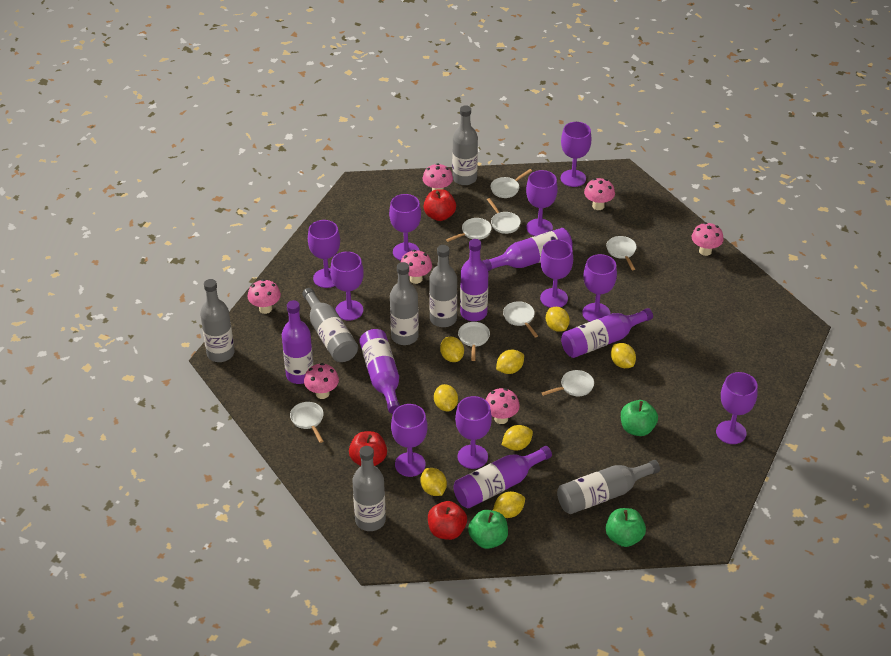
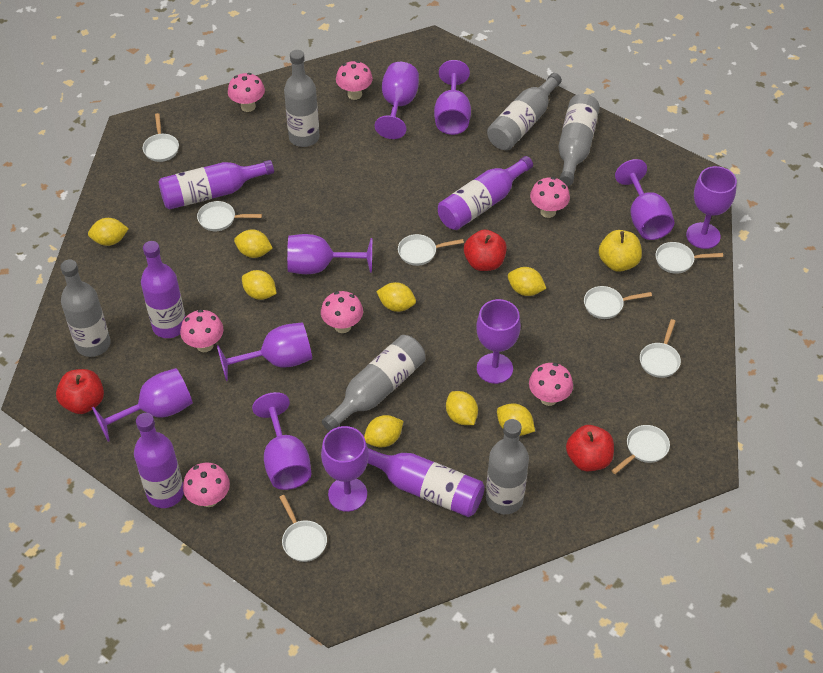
green apple: 3 -> 0
grey bottle: 7 -> 6
purple bottle: 6 -> 5
yellow apple: 0 -> 1

